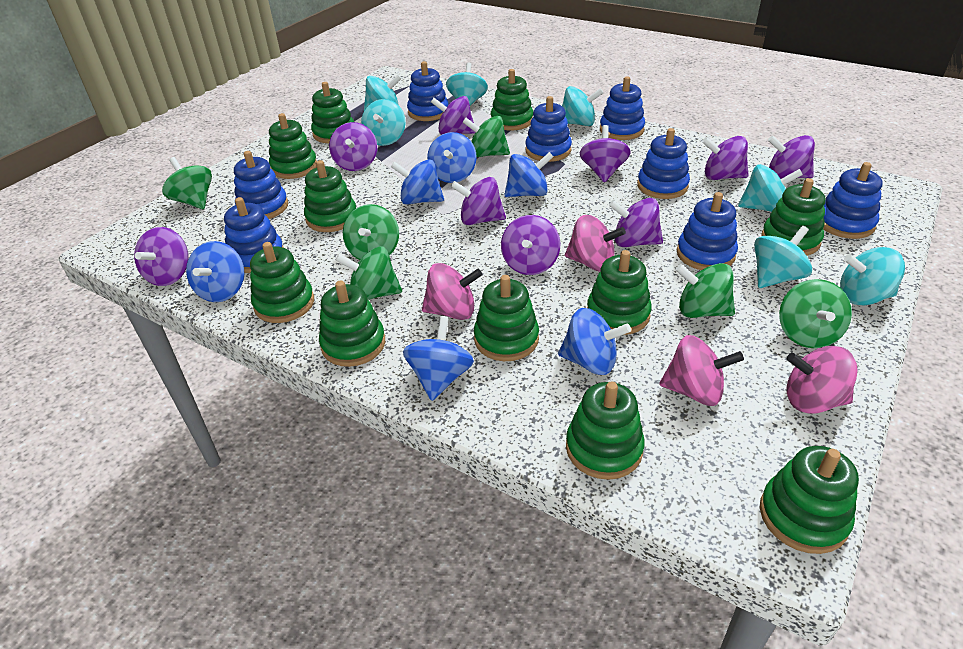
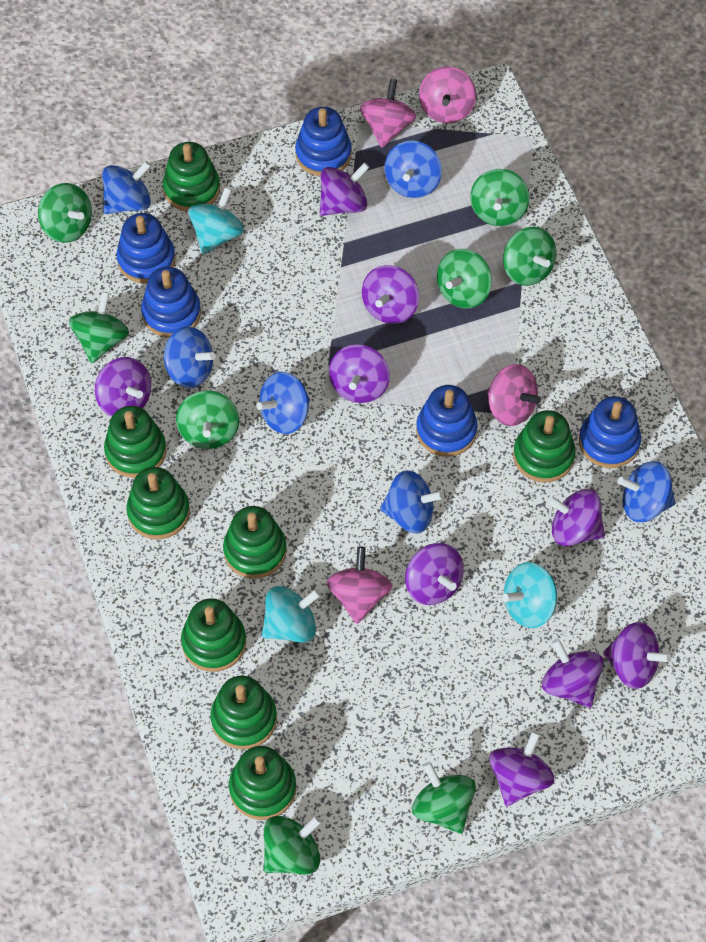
blue stacking toy: 8 -> 5
green spinning top: 6 -> 8
green stacking toy: 11 -> 8
turquoise spinning top: 7 -> 3

